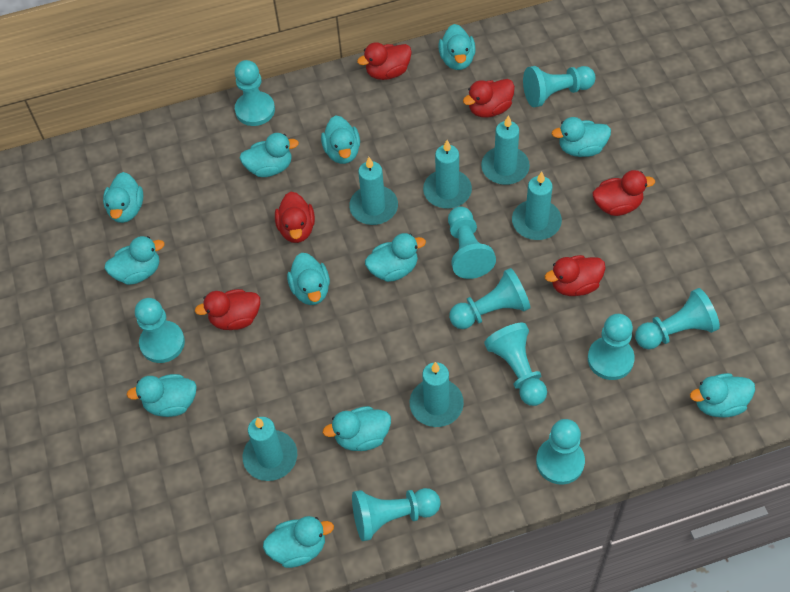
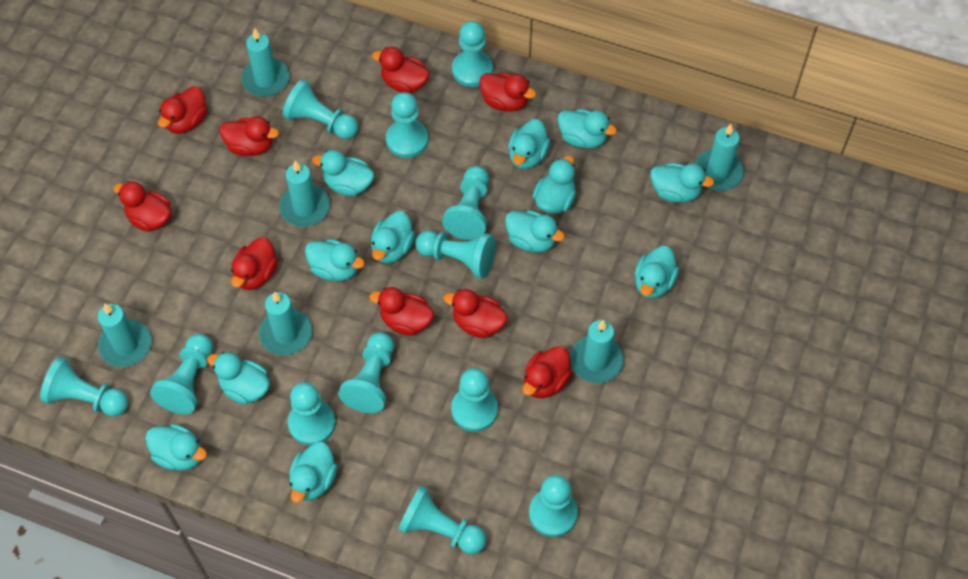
red duck: 6 -> 9
turquoise pawn: 10 -> 12

